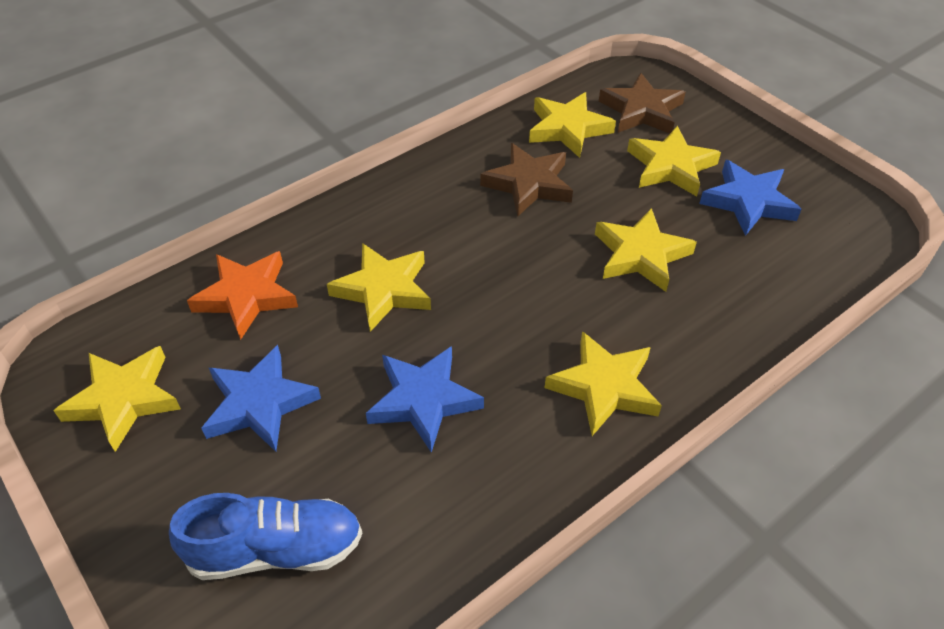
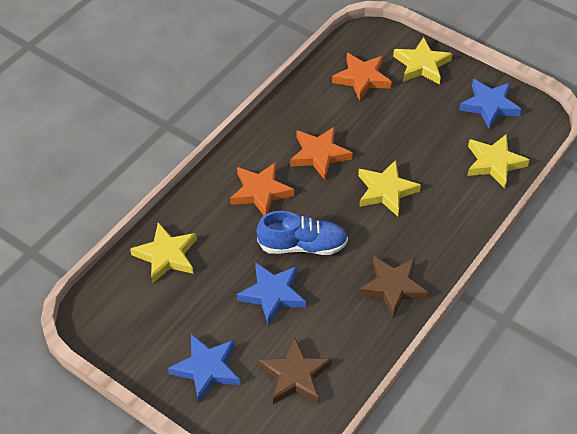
orange star: 1 -> 3
yellow star: 6 -> 4

